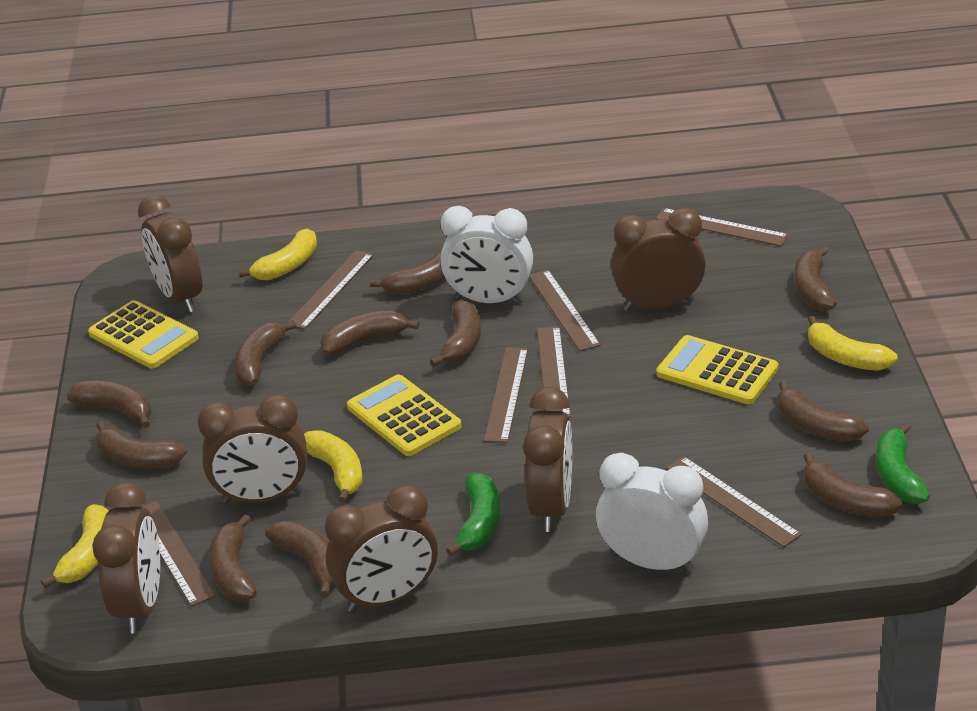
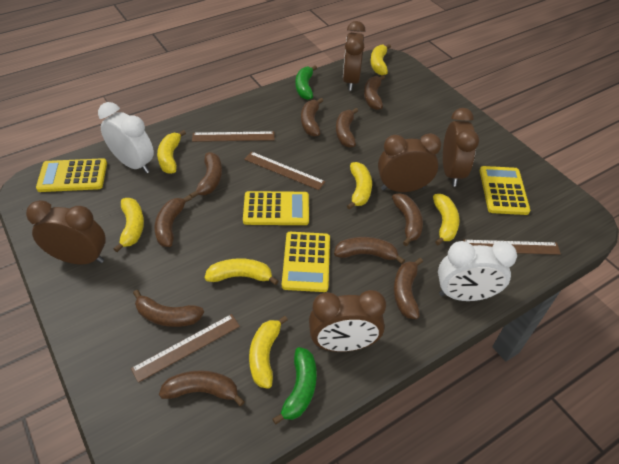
brown banana: 11 -> 10
brown clock: 6 -> 5
brown ruler: 7 -> 4
yellow banana: 4 -> 7
yellow calculator: 3 -> 4

